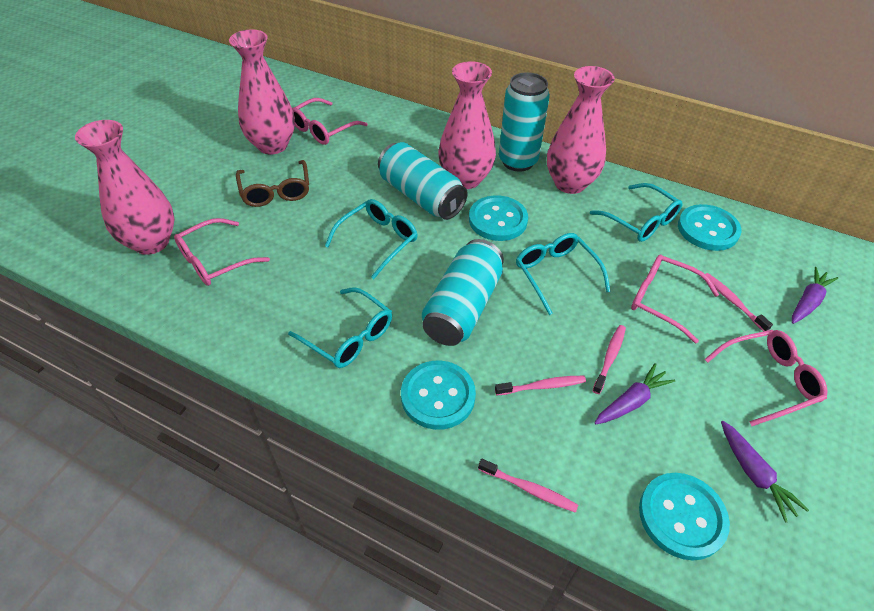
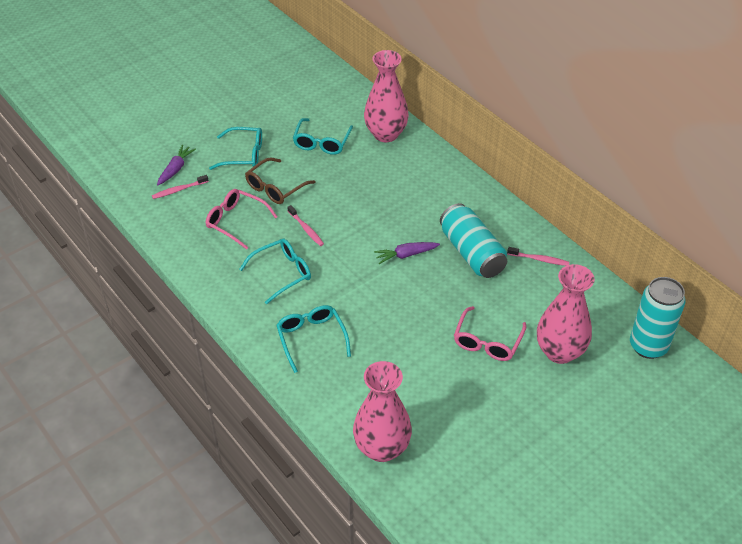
pink glasses: 4 -> 2
pink toothbrush: 4 -> 3
pink vase: 4 -> 3
purple carrot: 3 -> 2
turquoise button: 4 -> 0
turquoise can: 3 -> 2

